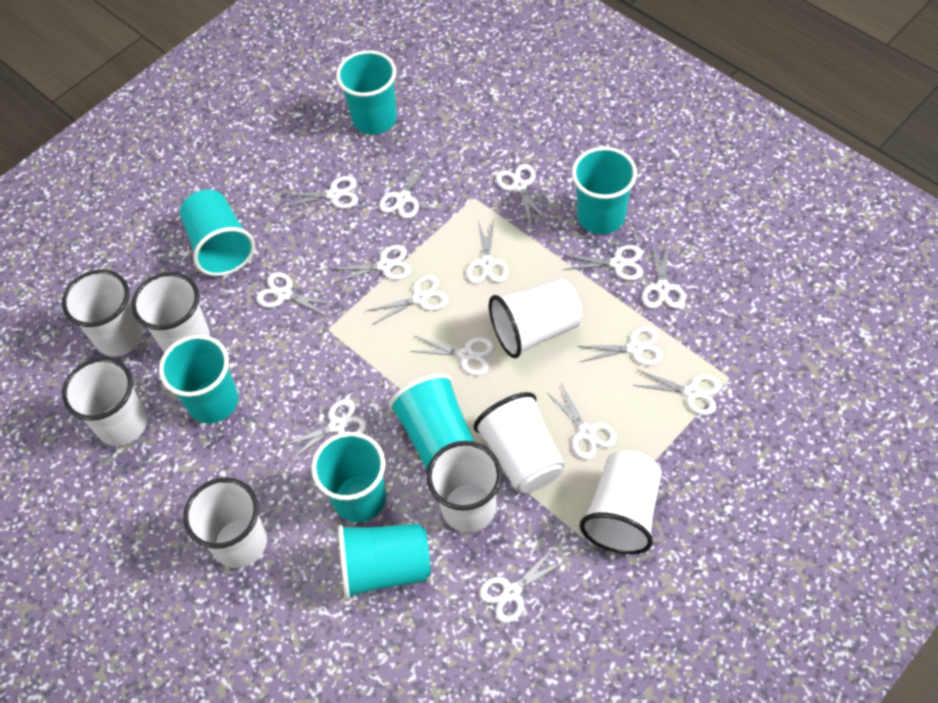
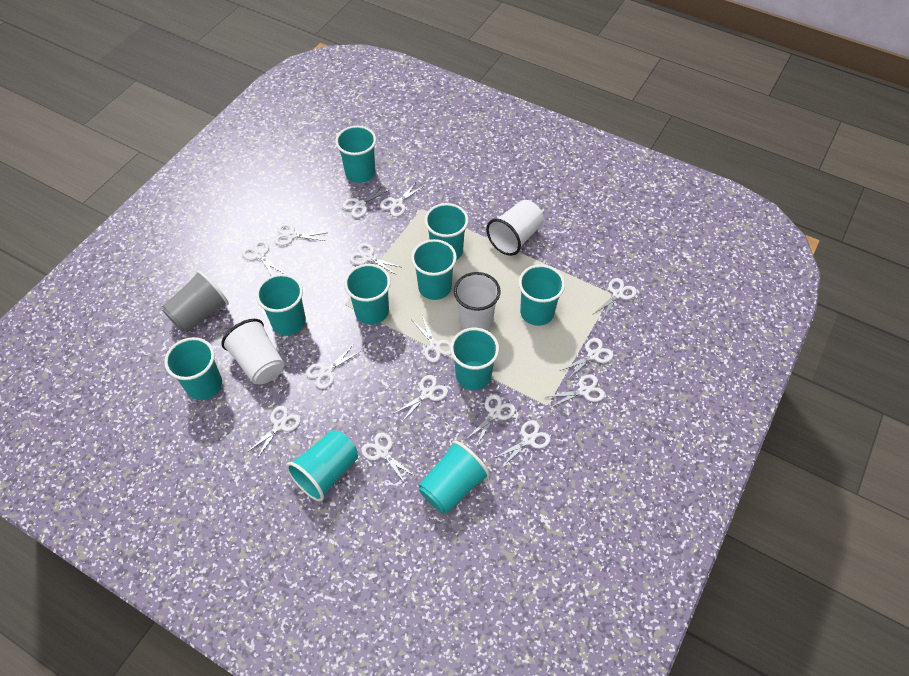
grey cup: 0 -> 1
turquoise cup: 7 -> 10
white cup: 8 -> 3

